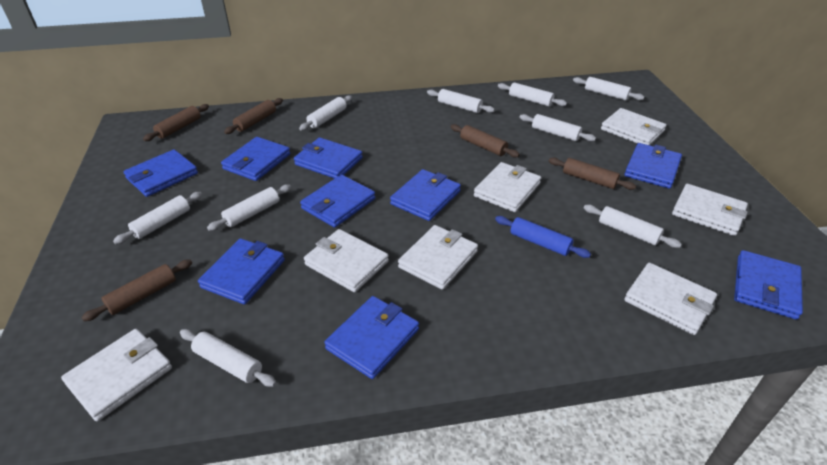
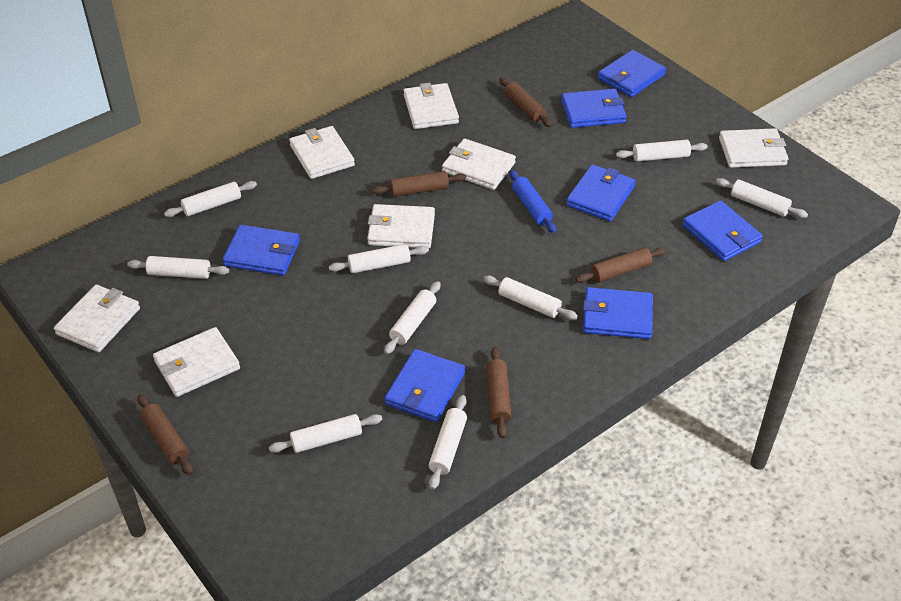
blue wallet: 9 -> 7

